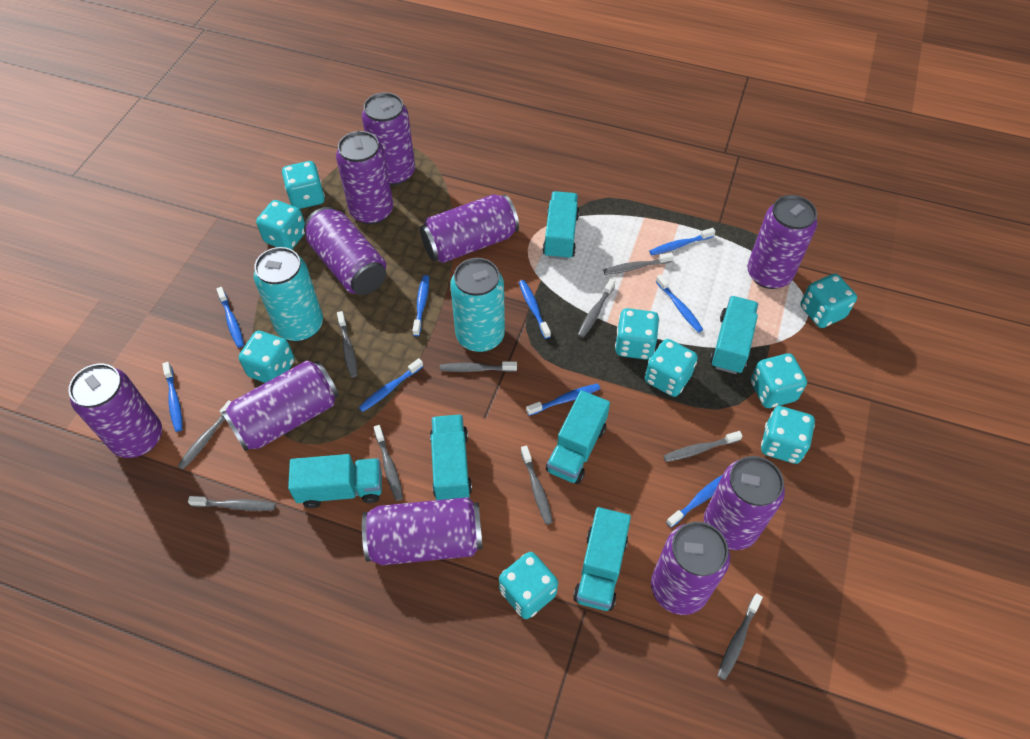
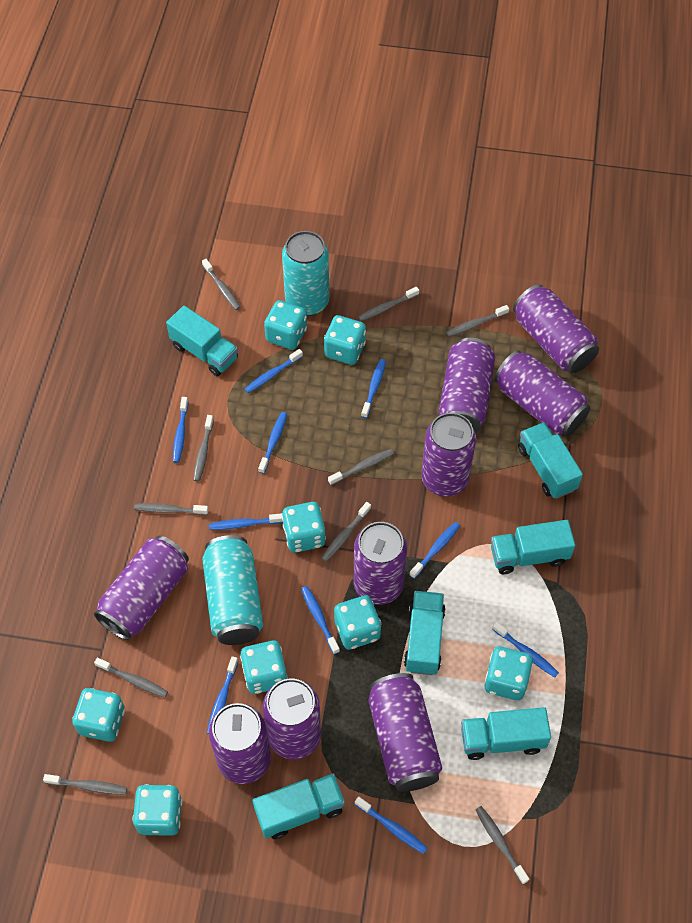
blue toothbrush: 9 -> 10
purple can: 10 -> 9
turquoise dice: 9 -> 8

